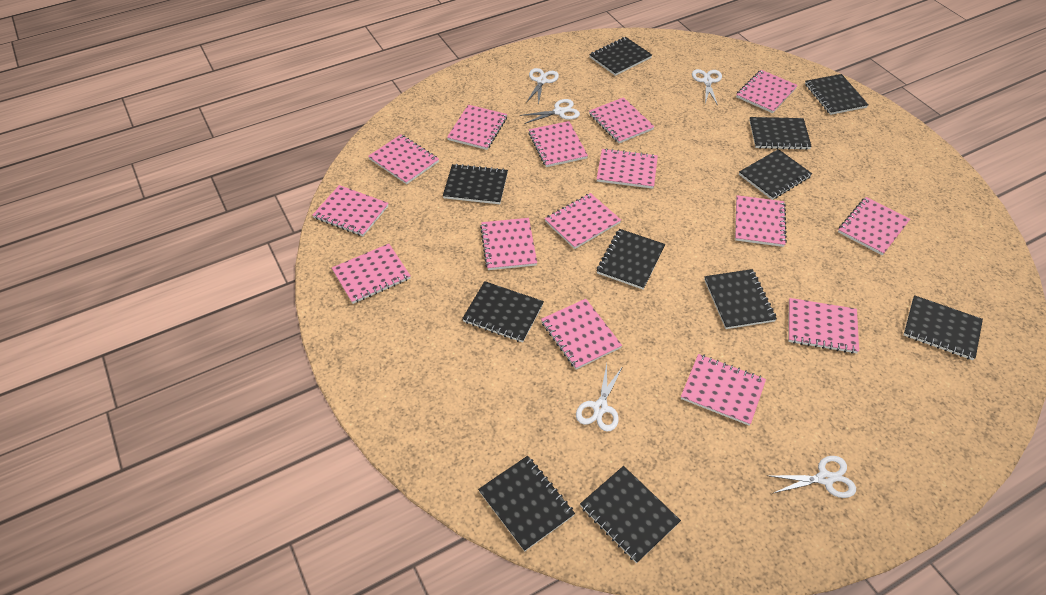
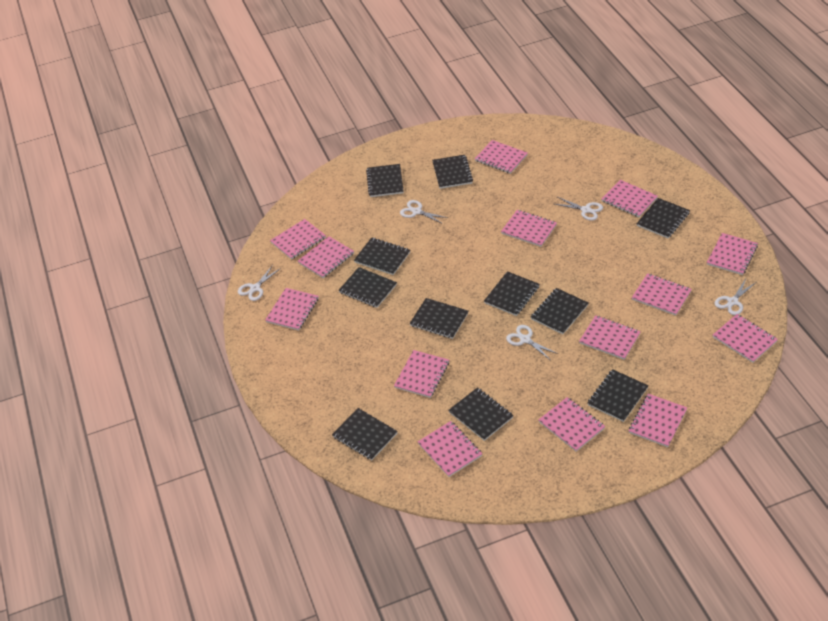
pink notebook: 15 -> 14

